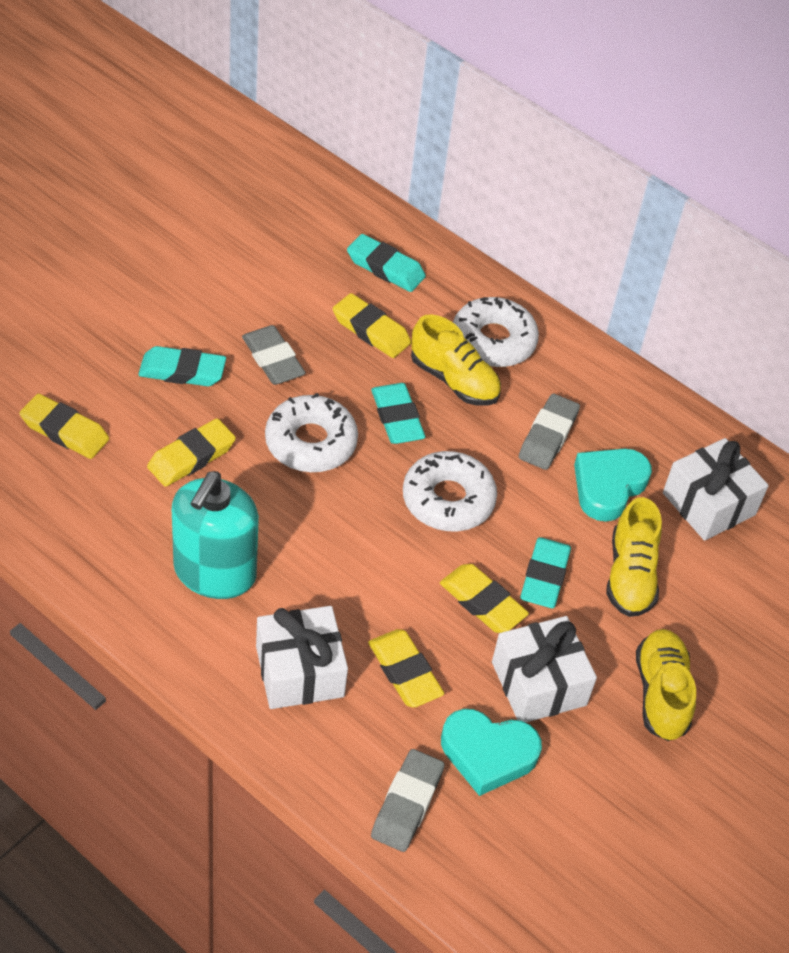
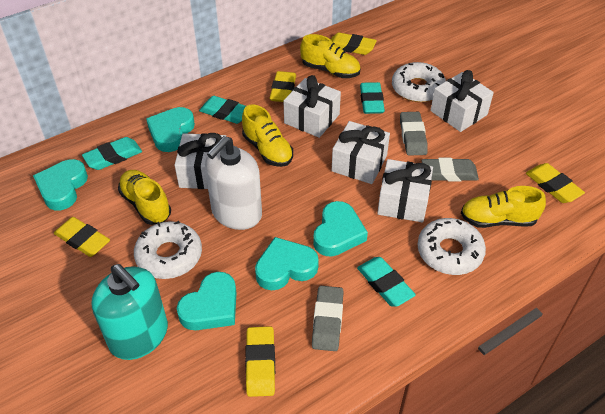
turquoise heart: 2 -> 5
white gift: 3 -> 5
white soap dispenser: 0 -> 1
yellow shoe: 3 -> 4

